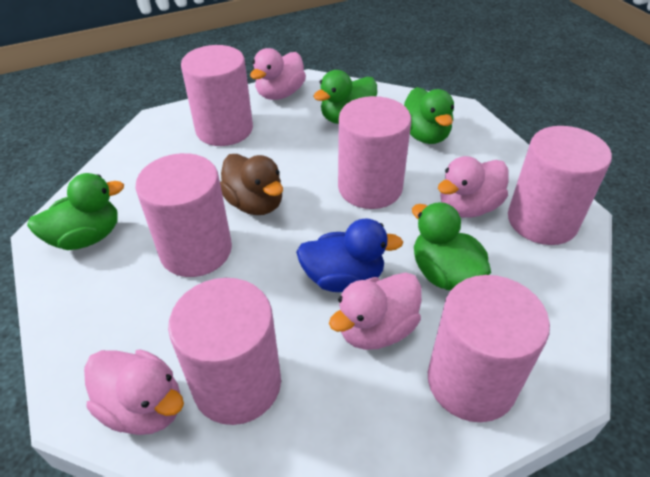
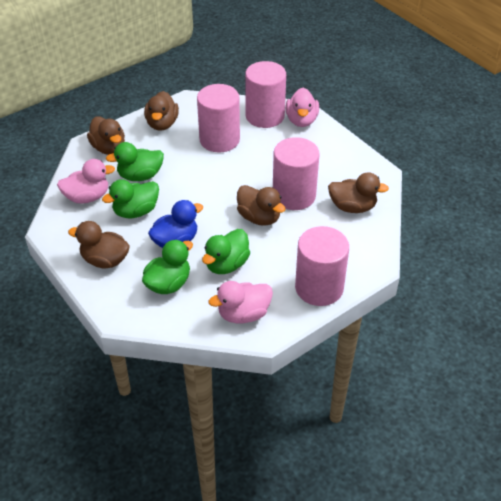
brown duck: 1 -> 5
pink cylinder: 6 -> 4
pink duck: 4 -> 3

